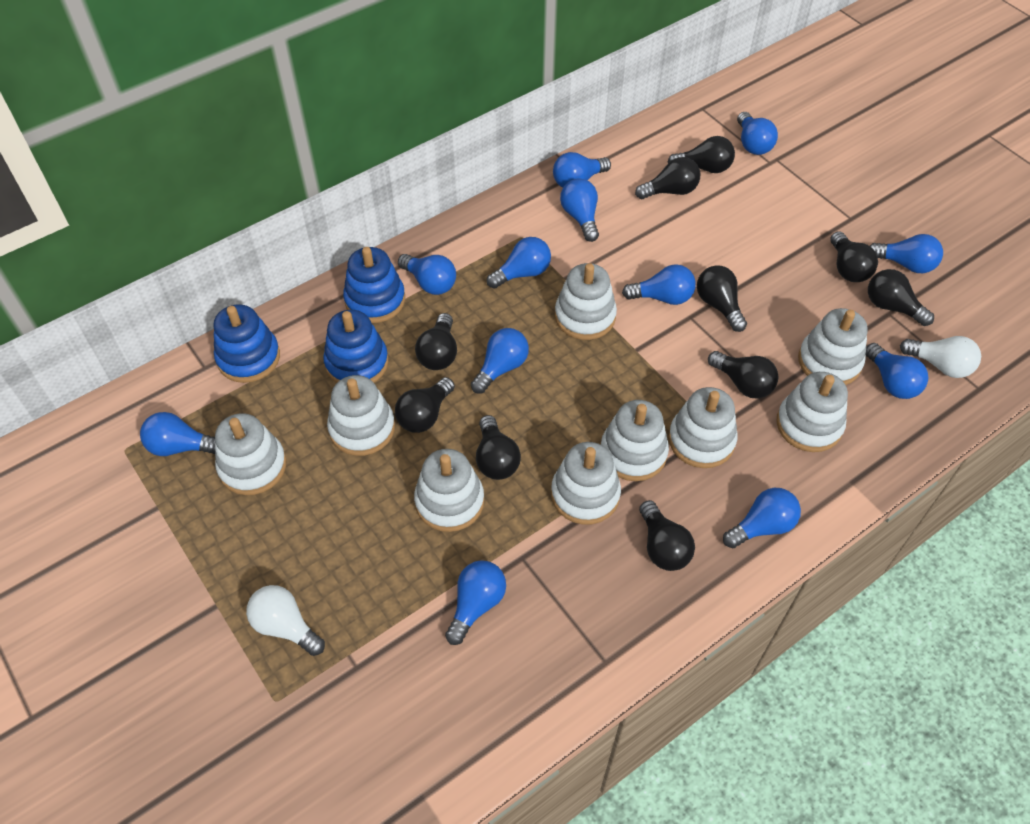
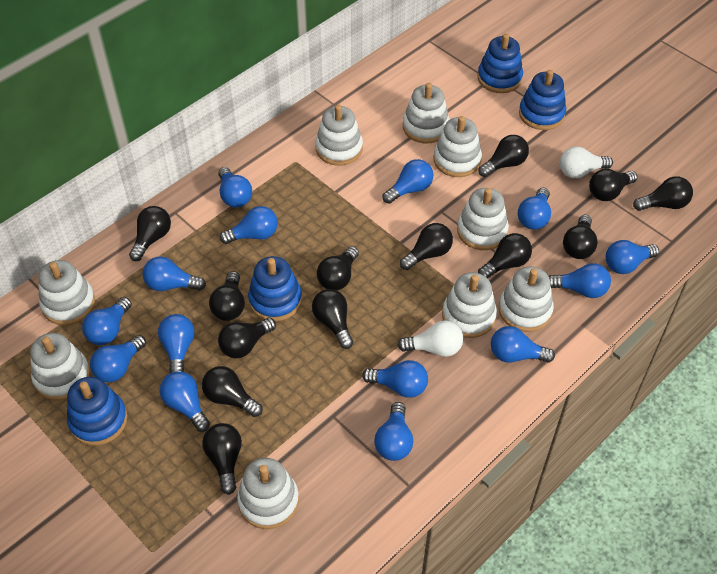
black light bulb: 10 -> 13
blue light bulb: 12 -> 14
blue stacking toy: 3 -> 4

